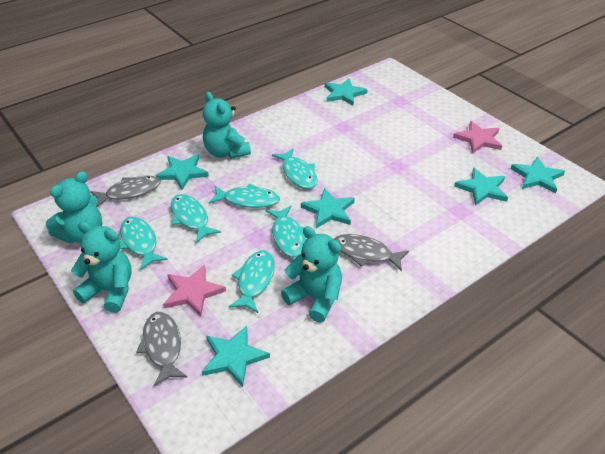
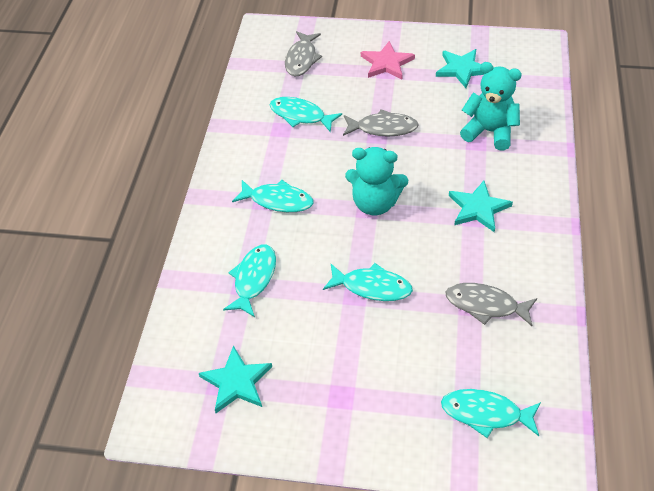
pink star: 2 -> 1
turquoise fish: 6 -> 5
turquoise star: 6 -> 3
turquoise teddy bear: 4 -> 2

